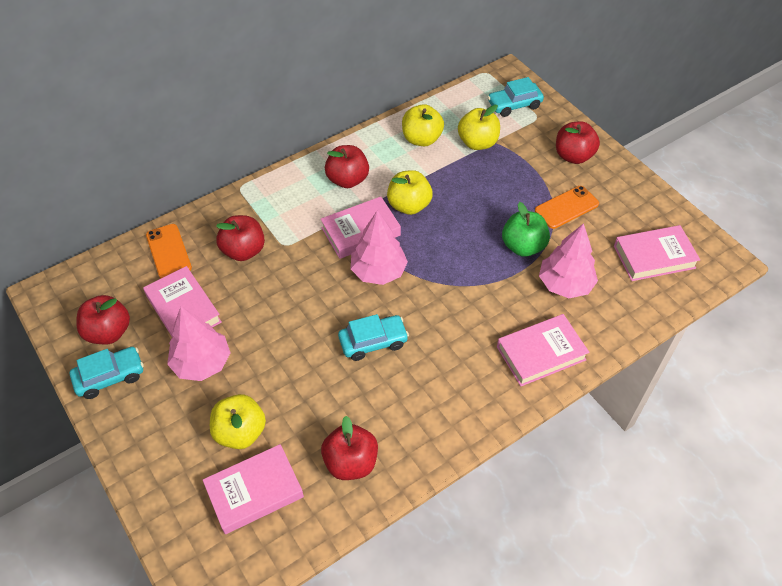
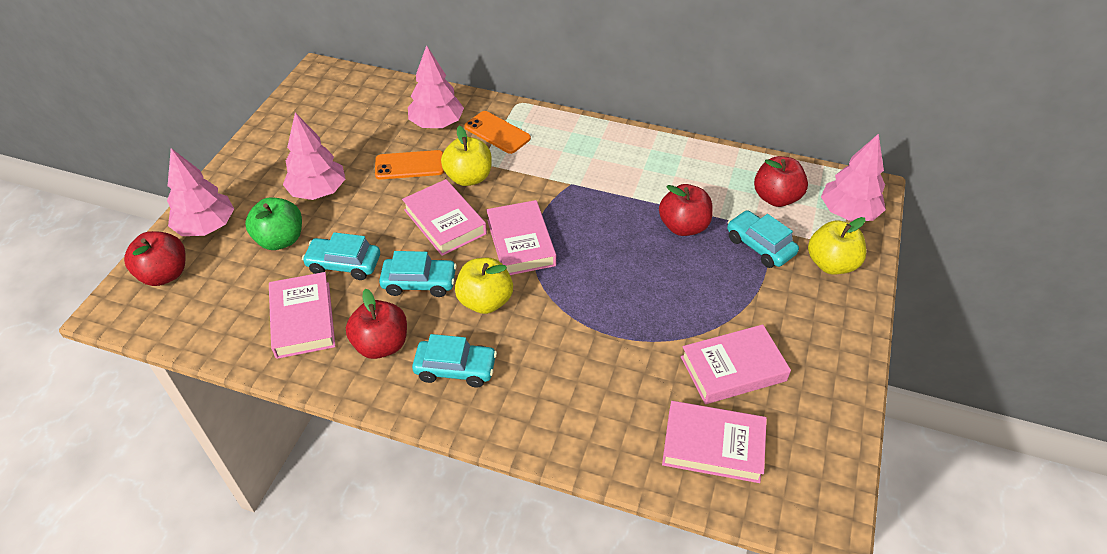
pink tree: 3 -> 4
red apple: 5 -> 4
turquoise car: 3 -> 4
yellow apple: 4 -> 3

